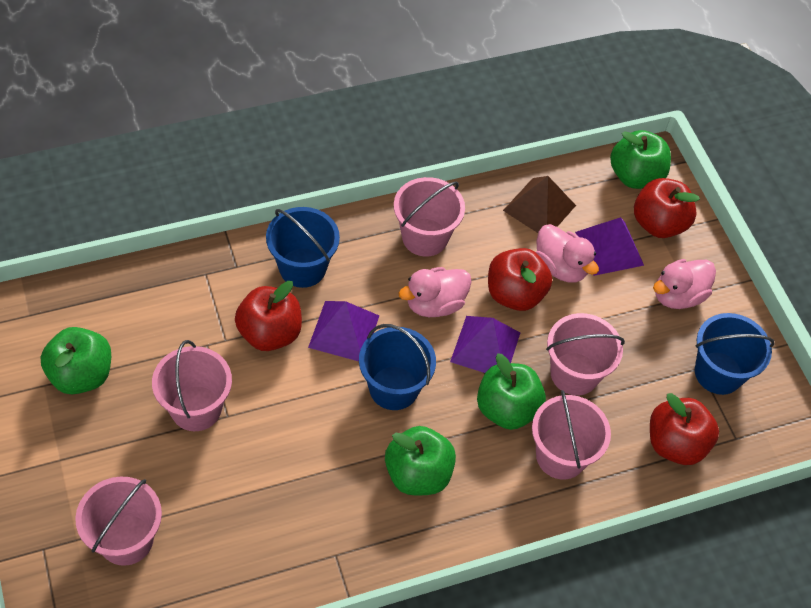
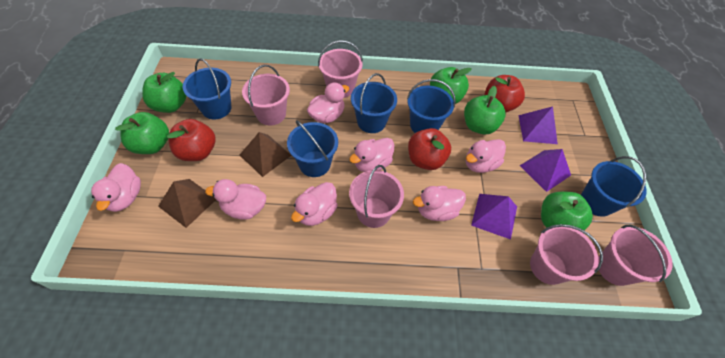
blue bucket: 3 -> 5
brown pyramid: 1 -> 2
green apple: 4 -> 5
pink duck: 3 -> 7
red apple: 4 -> 3

